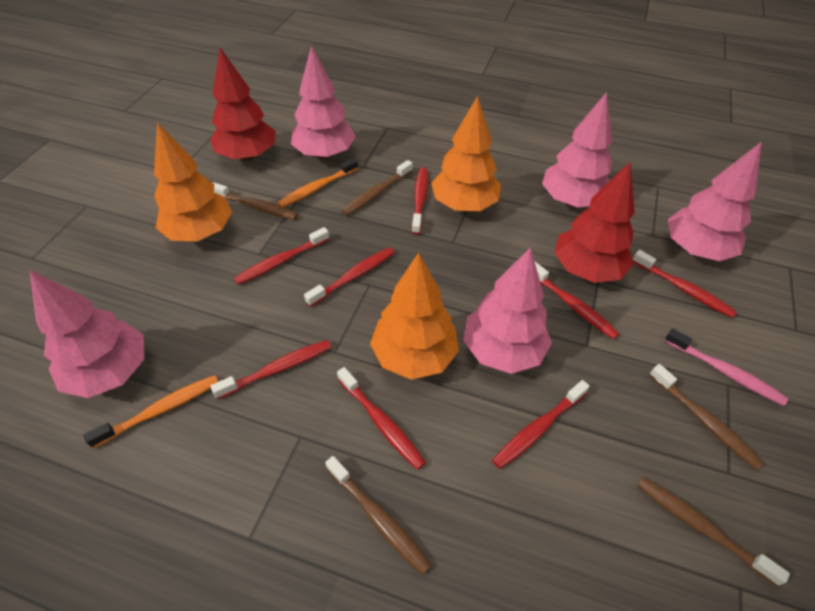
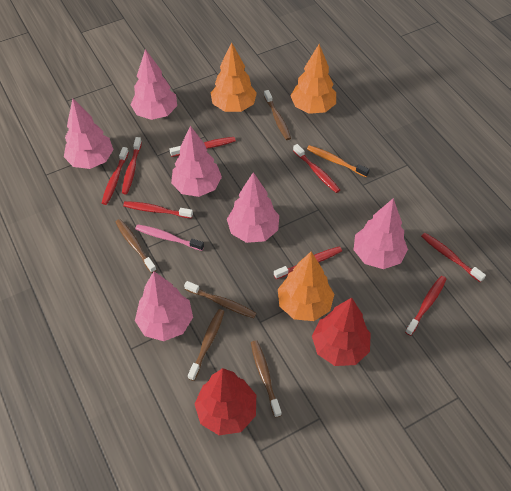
orange toothbrush: 2 -> 1
pink tree: 5 -> 6

